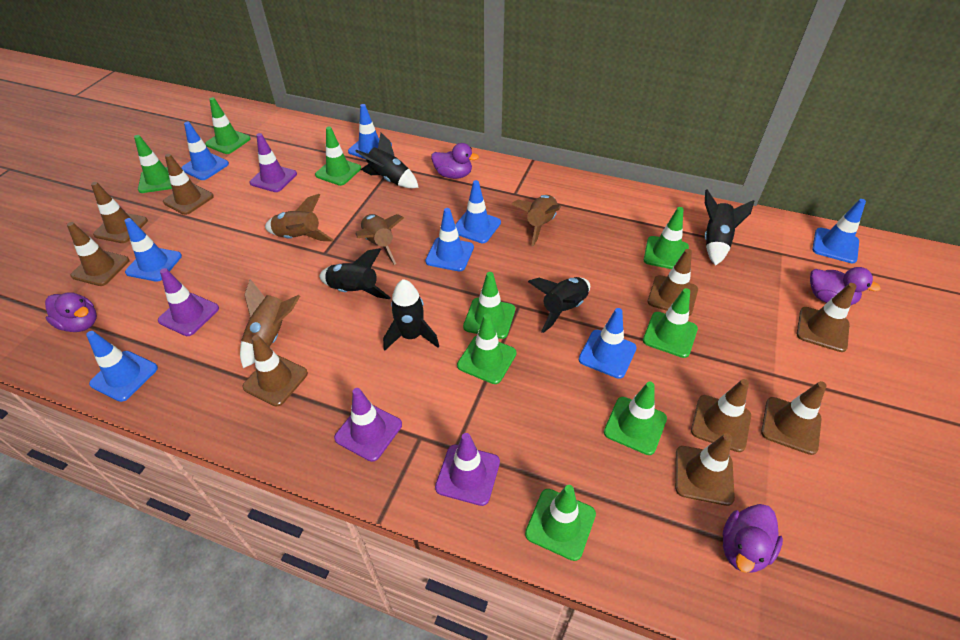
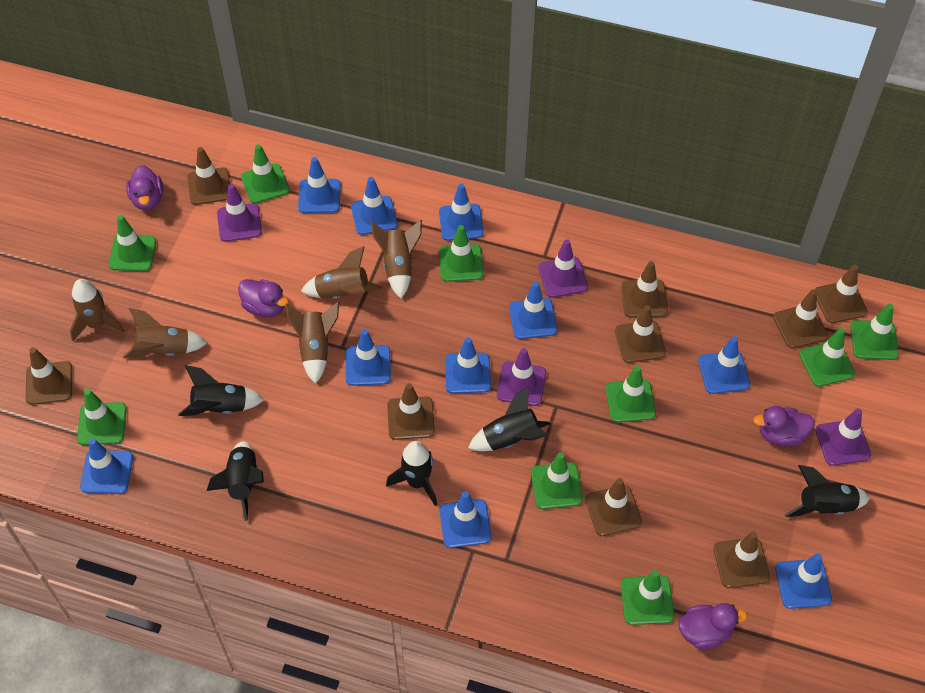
blue traffic cone: 8 -> 10
brown rocket: 4 -> 5

